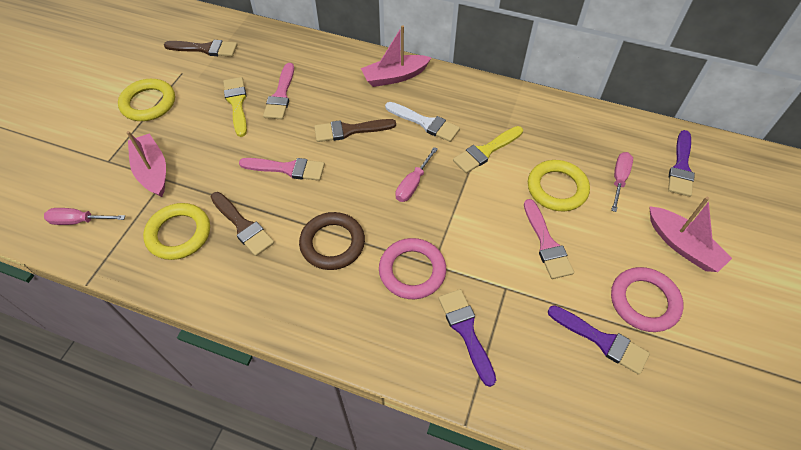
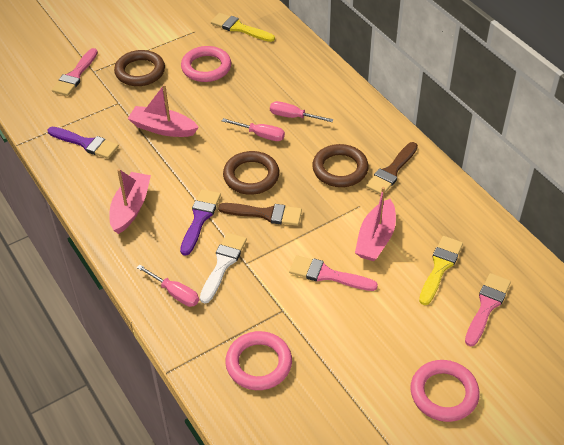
brown brush: 3 -> 2
brown ring: 1 -> 3
pink ring: 2 -> 3
purple brush: 3 -> 2
yellow ring: 3 -> 0

